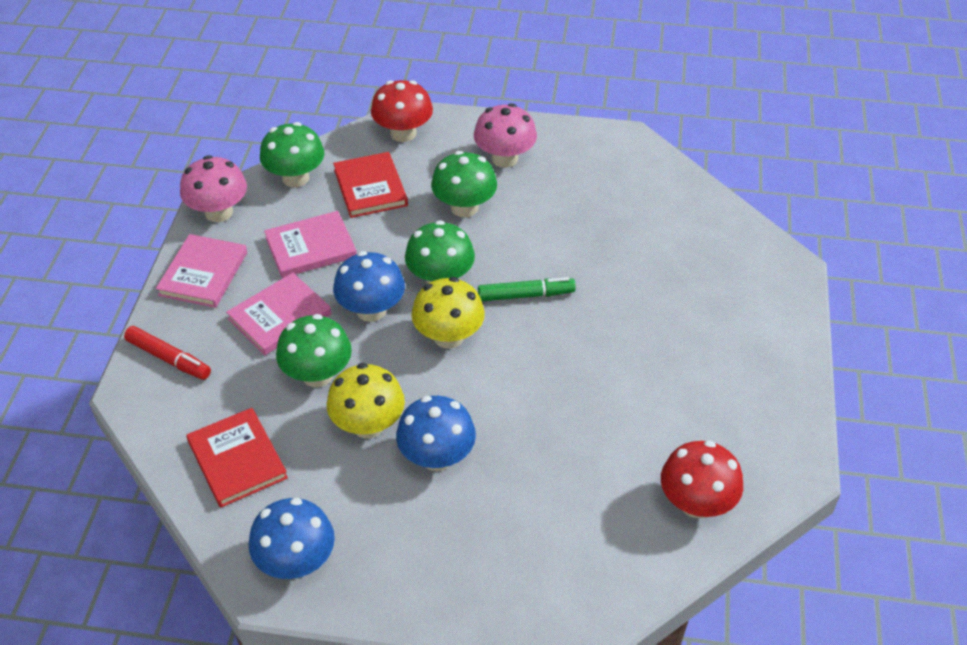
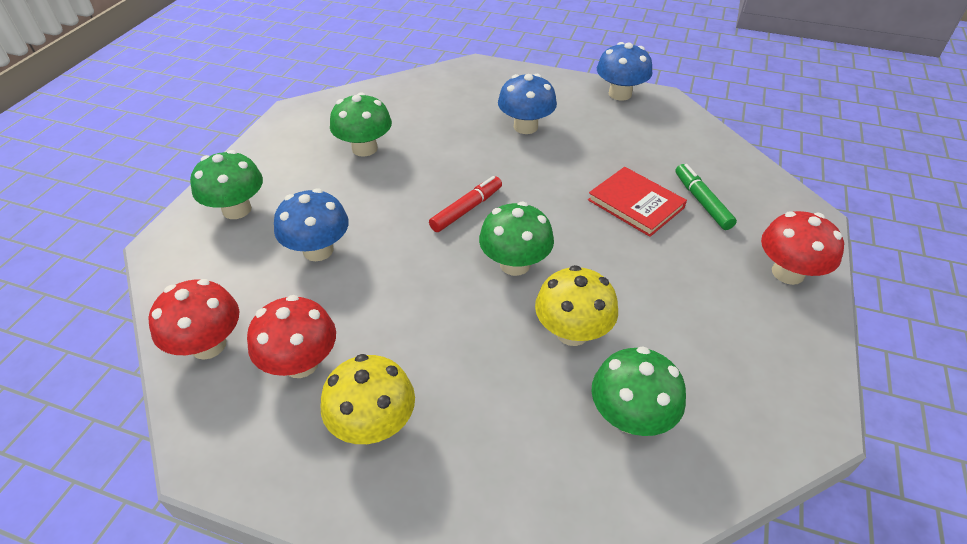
pink book: 3 -> 0
pink mushroom: 2 -> 0
red book: 2 -> 1
red mushroom: 2 -> 3

